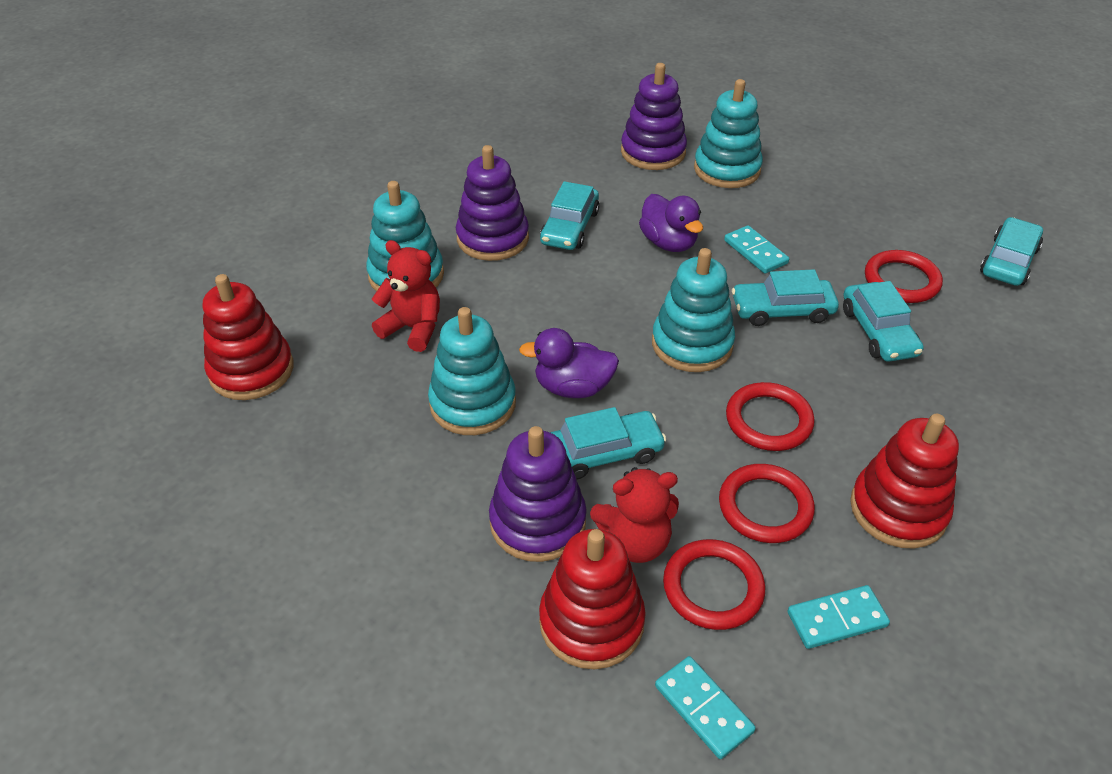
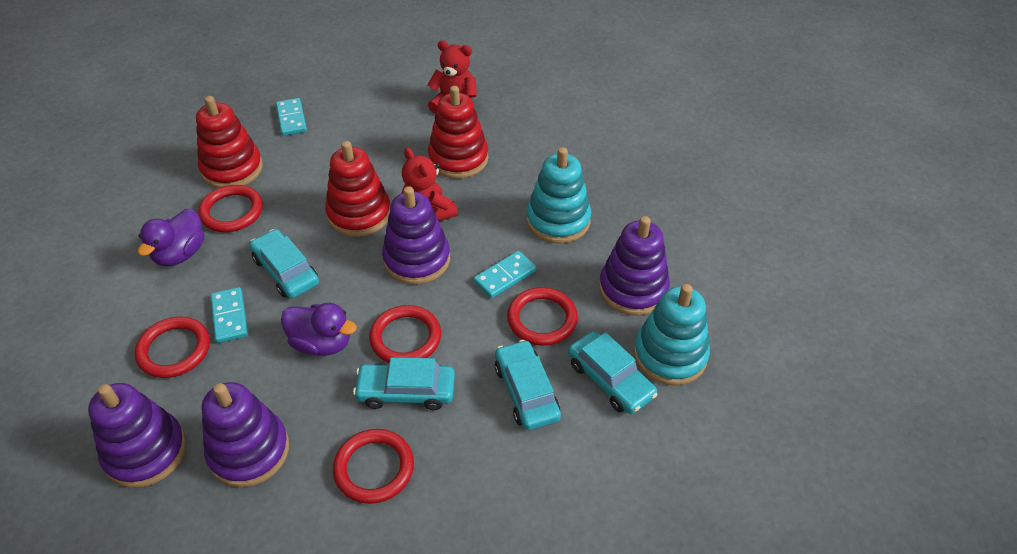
purple stacking toy: 3 -> 4
red ring: 4 -> 5
turquoise car: 5 -> 4
turquoise stacking toy: 4 -> 2

